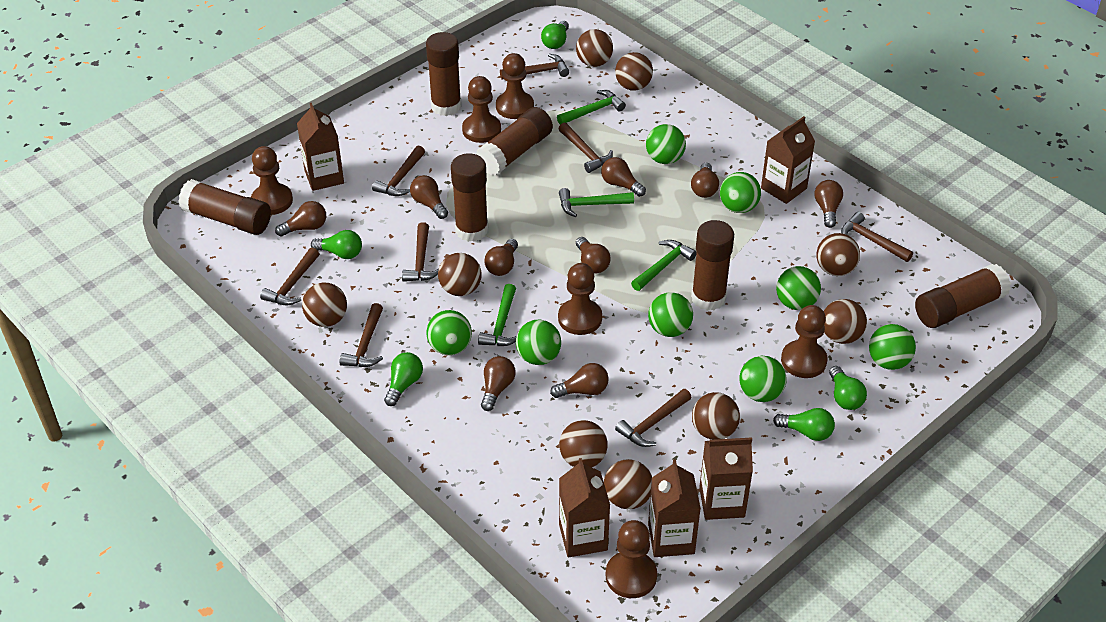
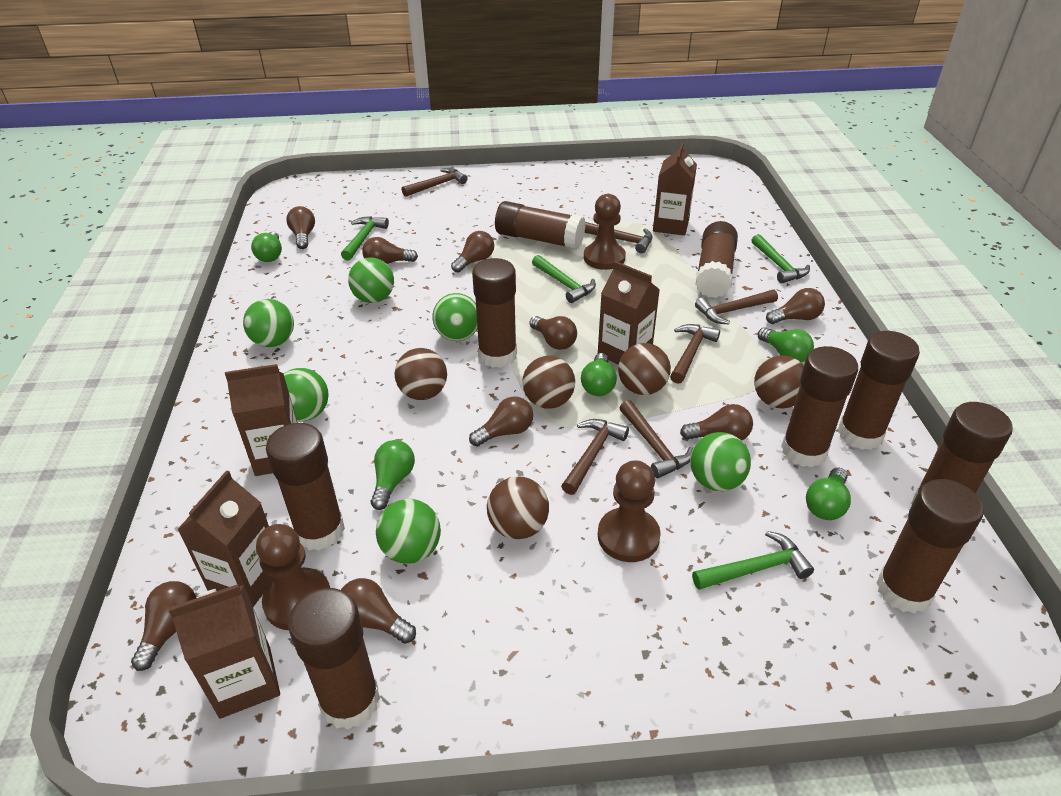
brown ball: 9 -> 5
brown glue stick: 6 -> 9
brown hammer: 8 -> 6
brown pawn: 6 -> 3
green ball: 8 -> 6

